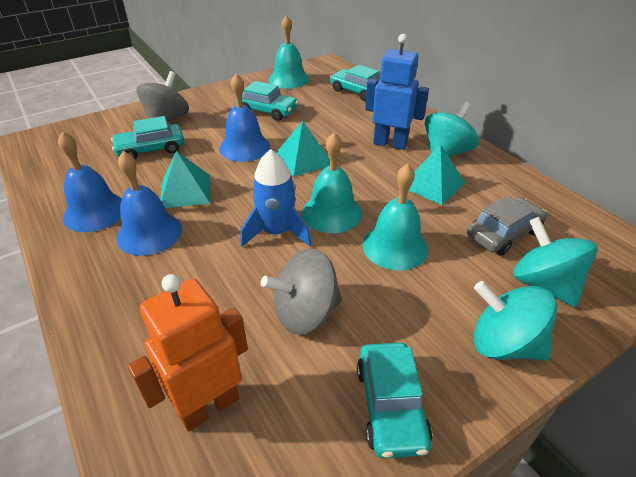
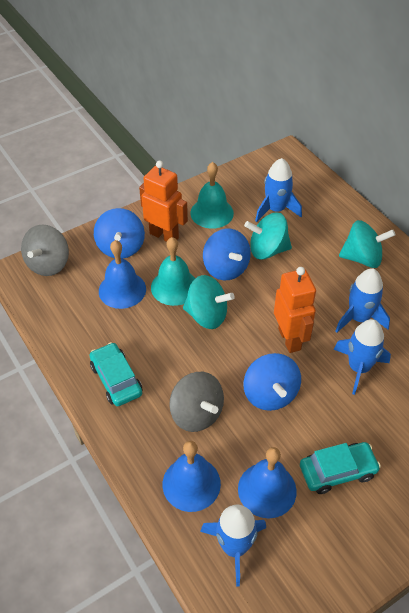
blue robot: 1 -> 0
blue rocket: 1 -> 4
blue spinning top: 0 -> 3
grey car: 1 -> 0
orange robot: 1 -> 2
turquoise bell: 3 -> 2
turquoise car: 4 -> 2
turquoise pyramid: 3 -> 0

